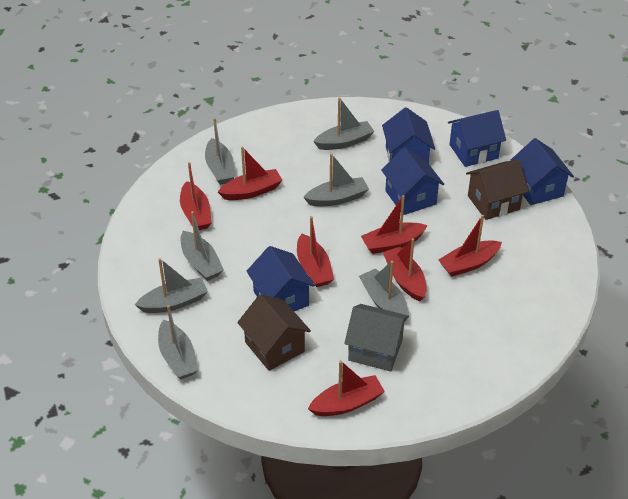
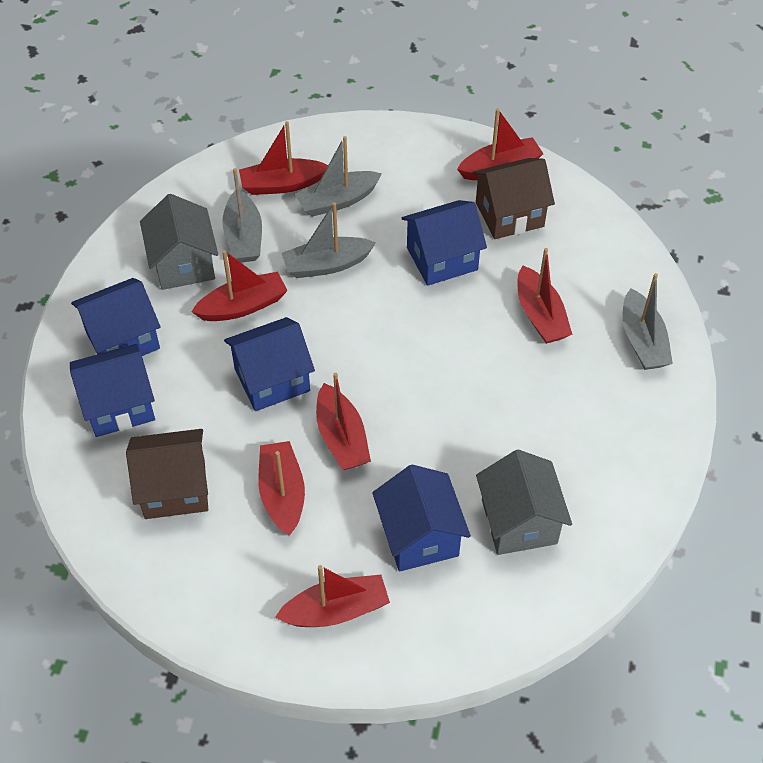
grey boat: 7 -> 4
grey house: 1 -> 2

